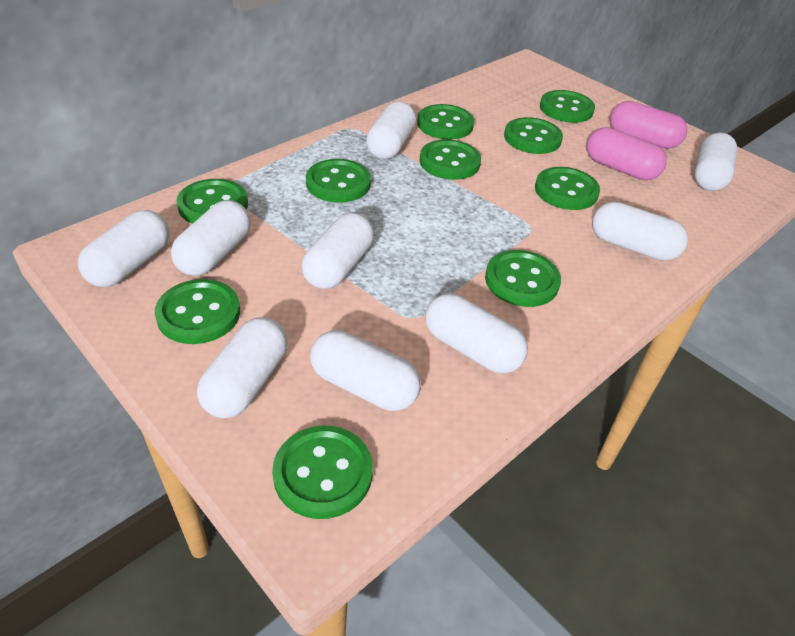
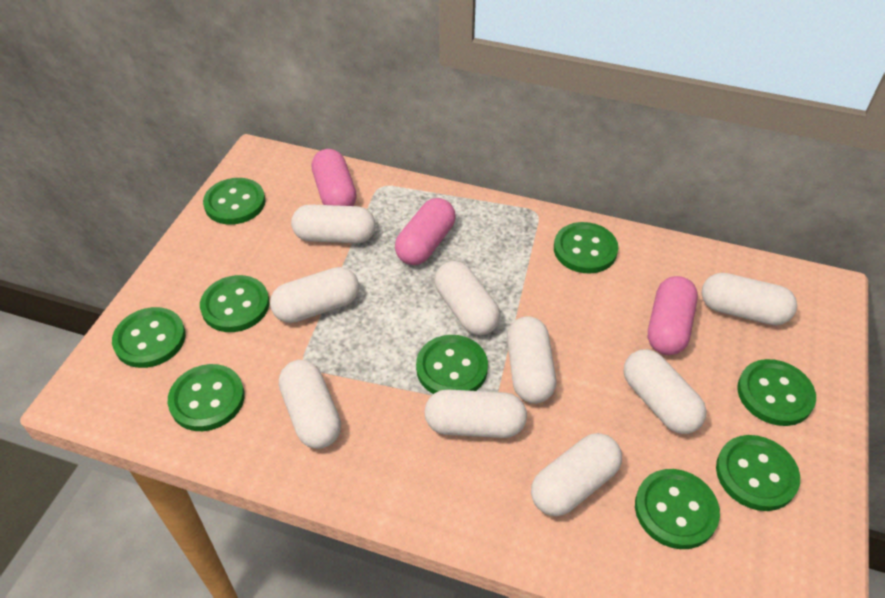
green button: 10 -> 9
pink capsule: 2 -> 3

